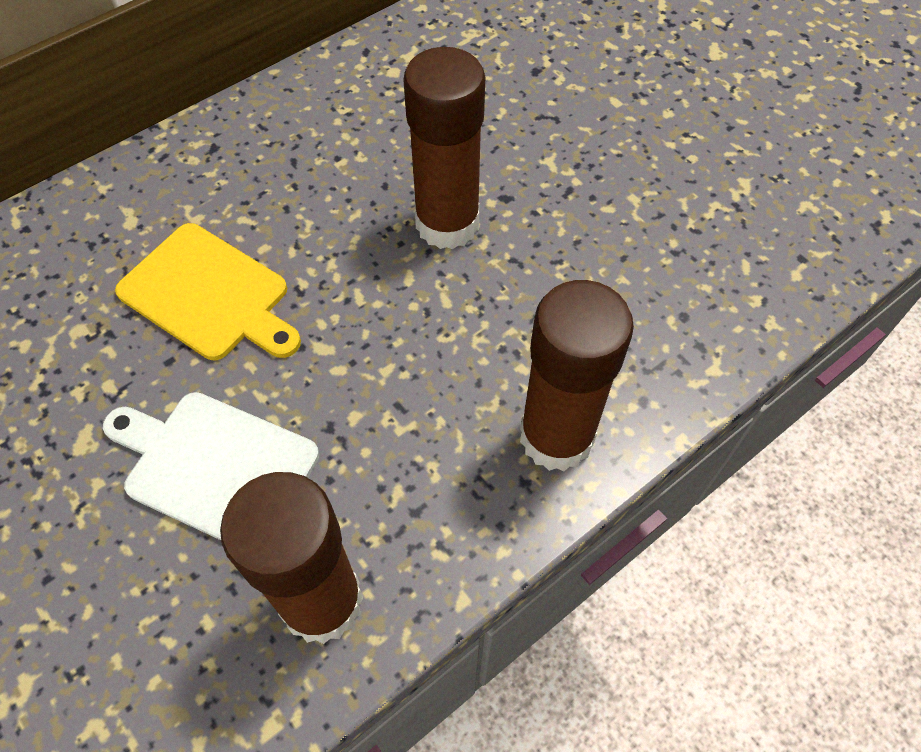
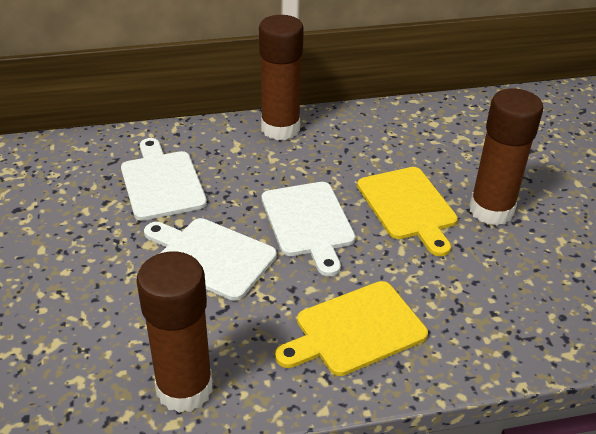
white cutting board: 1 -> 3
yellow cutting board: 1 -> 2

